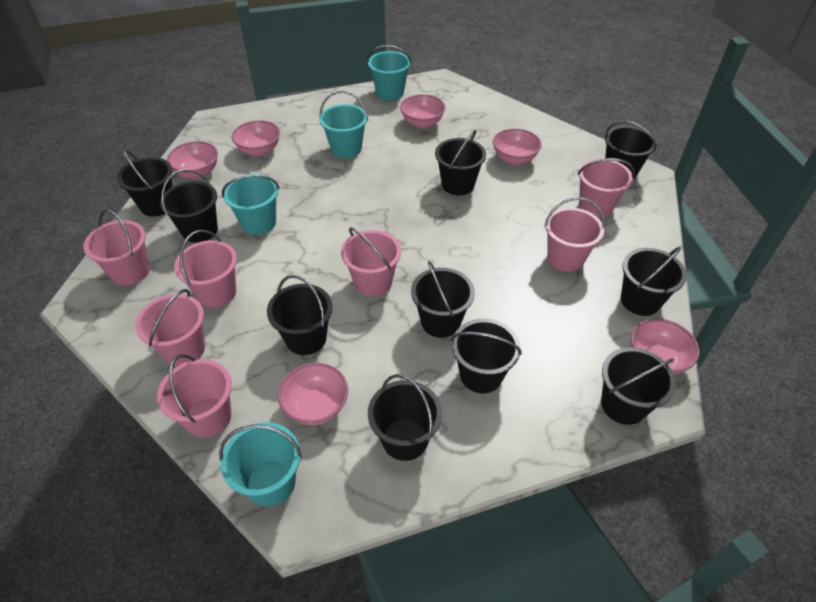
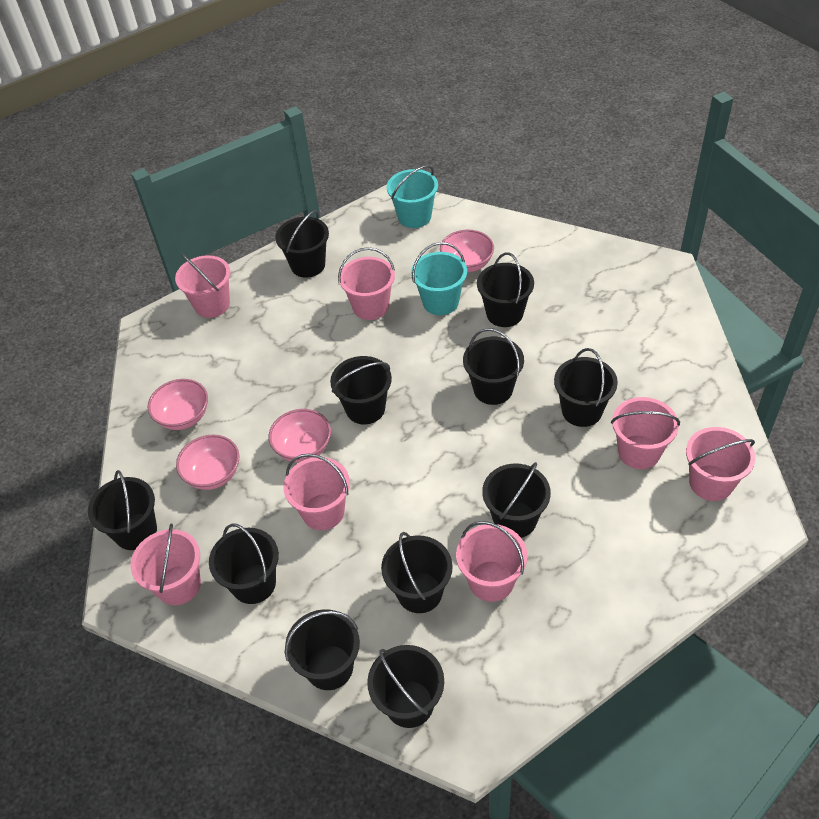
black bucket: 10 -> 11
pink bowl: 6 -> 4
turquoise bucket: 4 -> 2

